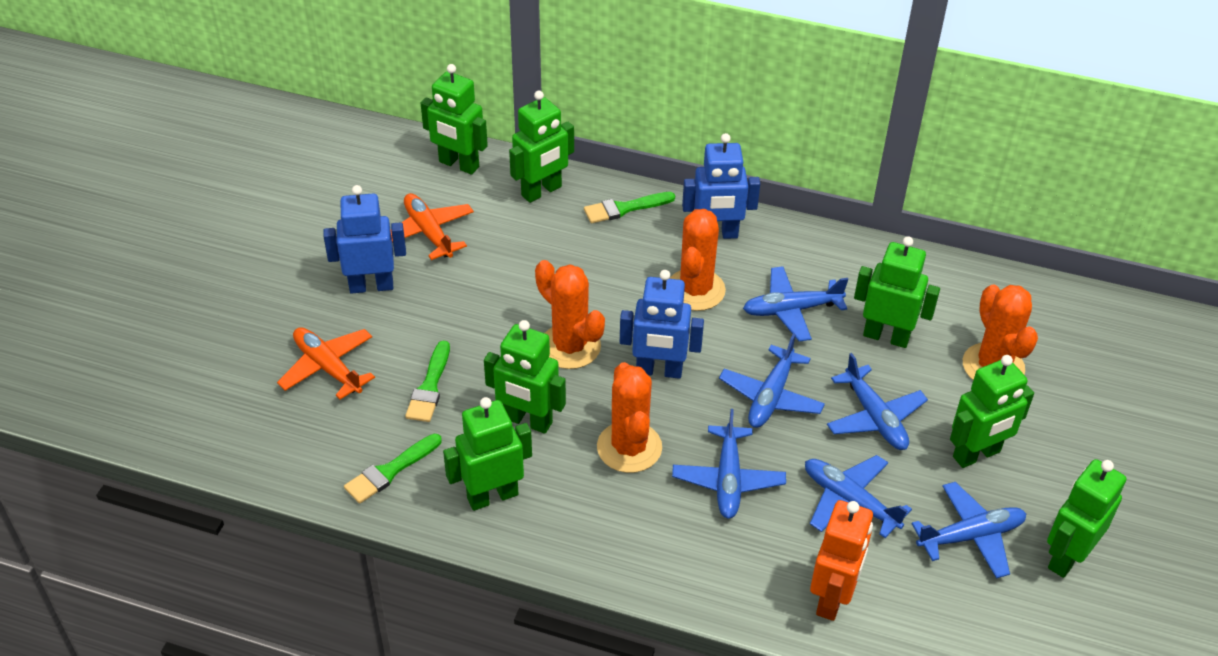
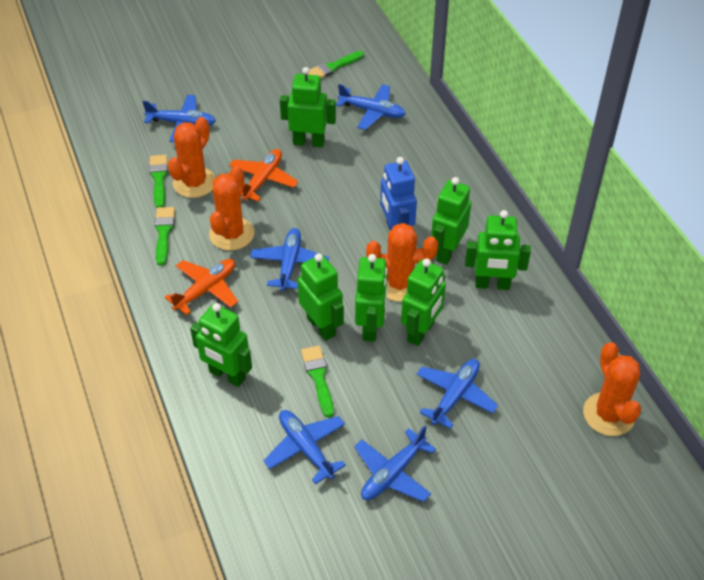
blue robot: 3 -> 1
green brush: 3 -> 4
orange robot: 1 -> 0

